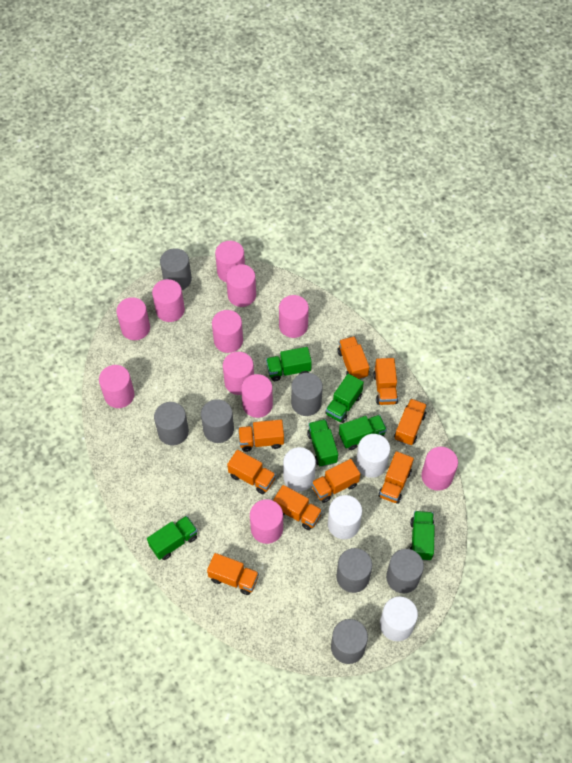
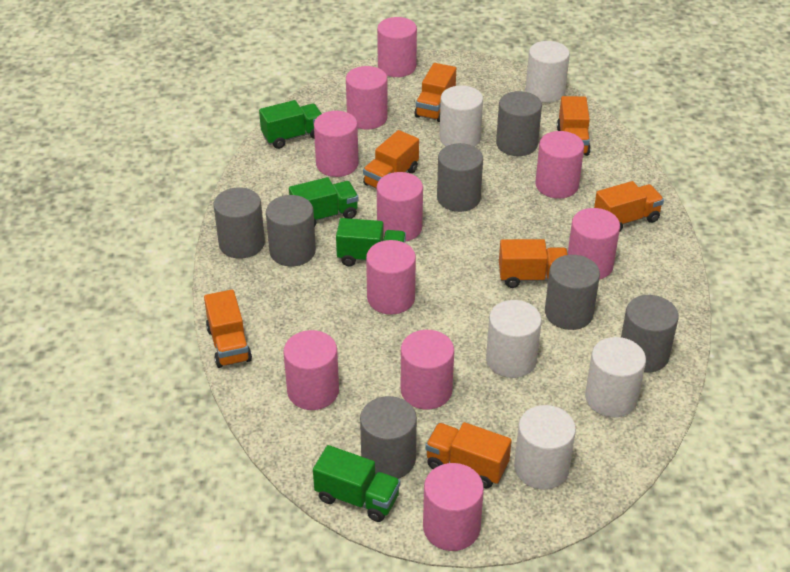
green truck: 6 -> 4
orange truck: 9 -> 7
pink cylinder: 11 -> 10
white cylinder: 4 -> 5

